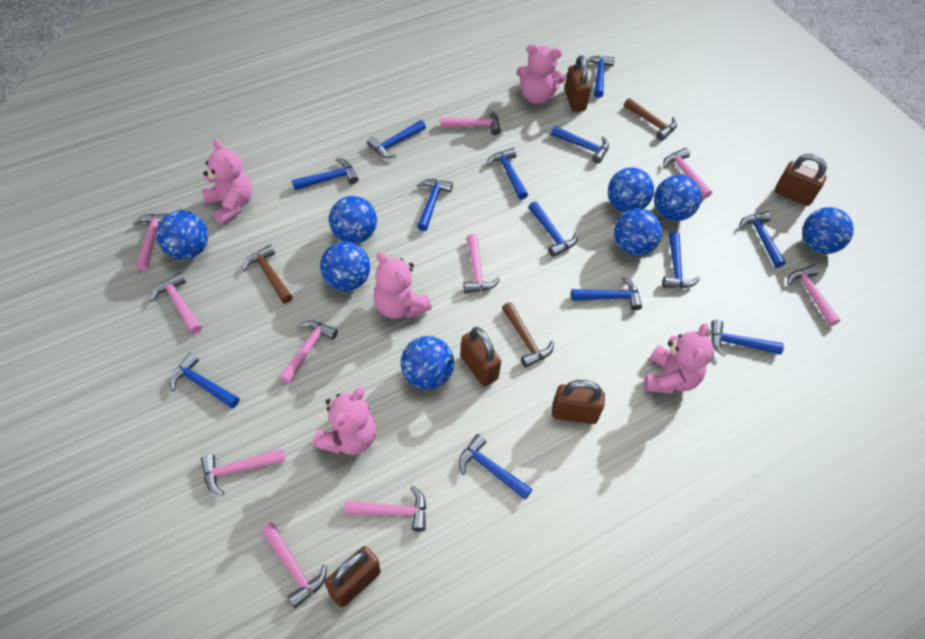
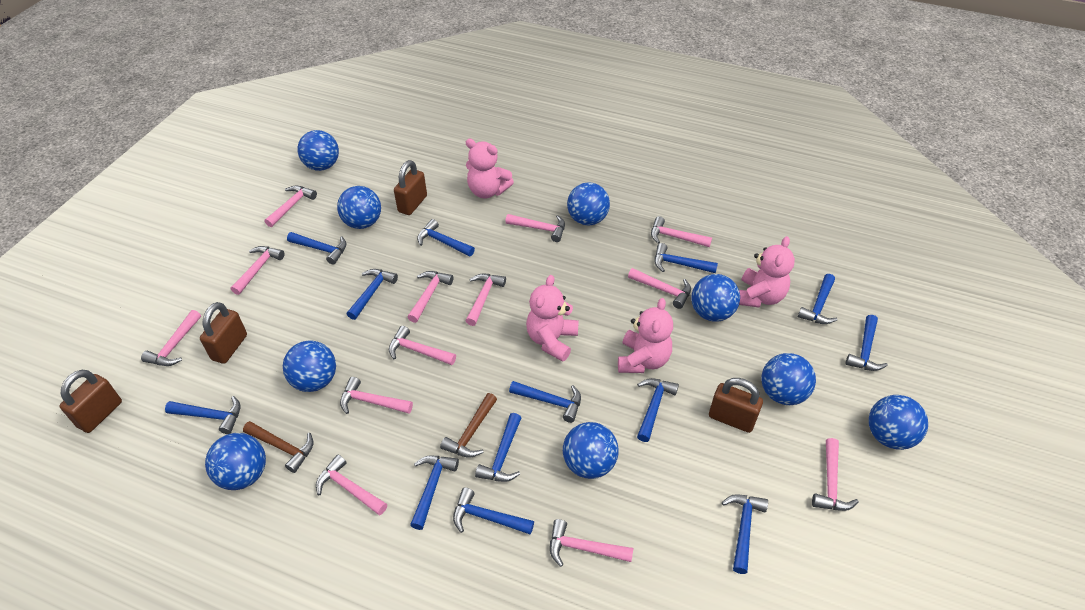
blue ball: 8 -> 9
brown hammer: 3 -> 2
brown padlock: 5 -> 4
pink hammer: 10 -> 13
pink teddy bear: 5 -> 4

